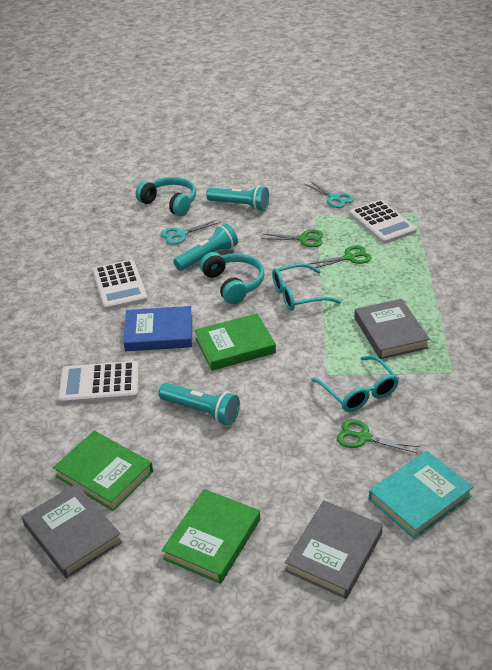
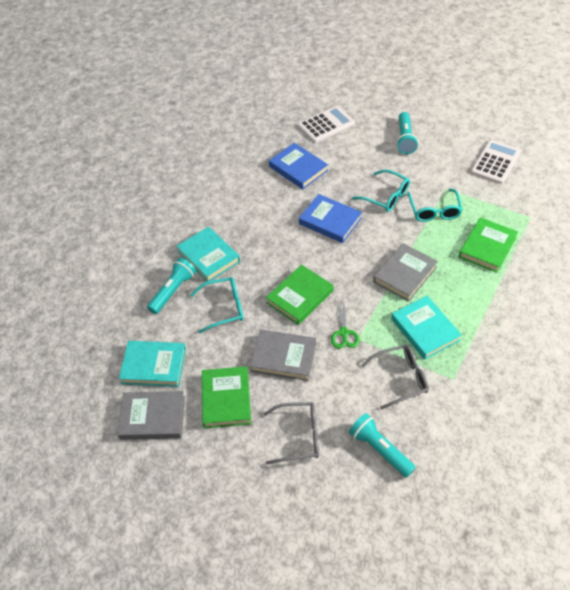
blue book: 1 -> 2
green scissors: 3 -> 1
grey glasses: 0 -> 2
turquoise book: 1 -> 3
turquoise glasses: 2 -> 3
turquoise headphones: 2 -> 0
turquoise scissors: 2 -> 0
white calculator: 3 -> 2

